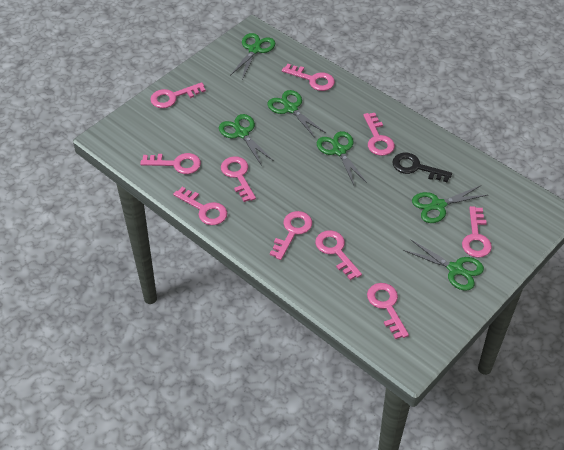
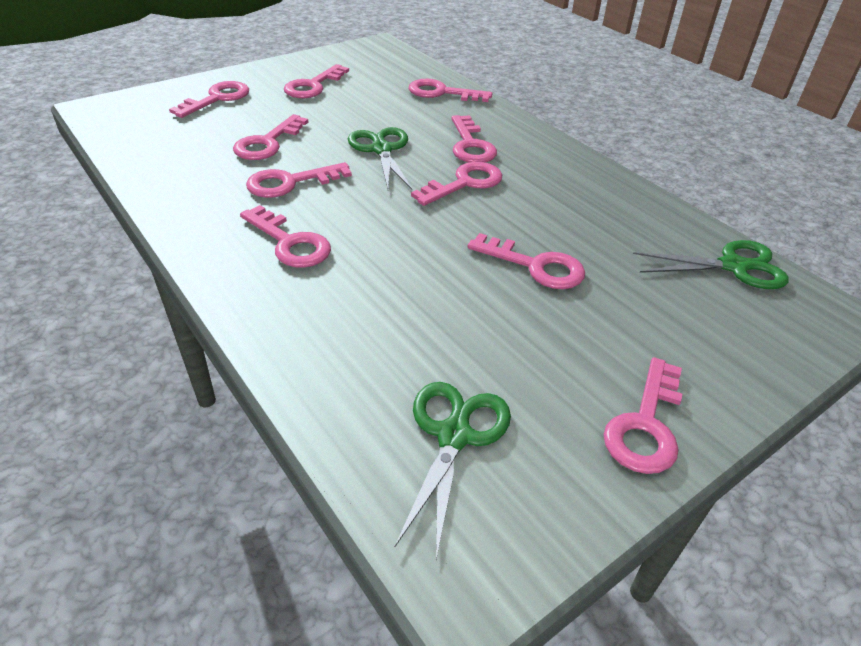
black key: 1 -> 0
green scissors: 6 -> 3

